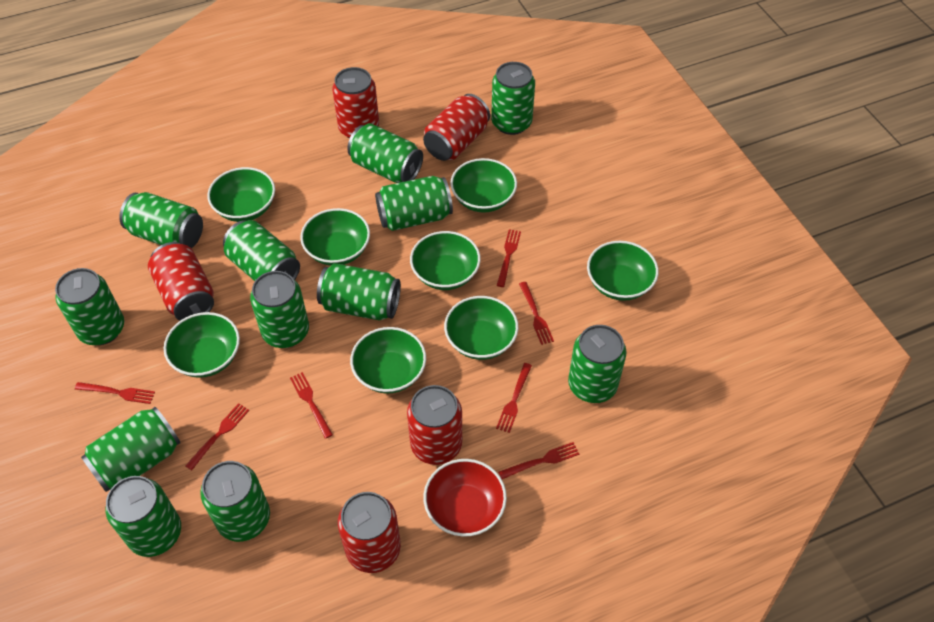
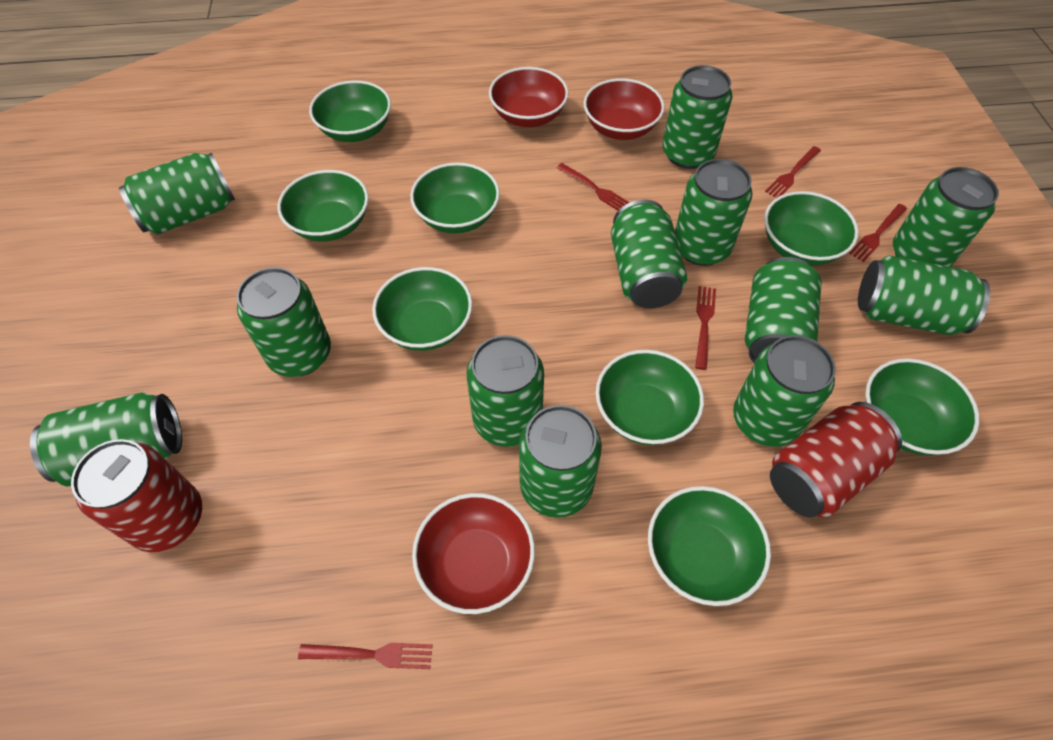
red bowl: 1 -> 3
red can: 5 -> 2
red fork: 7 -> 5

